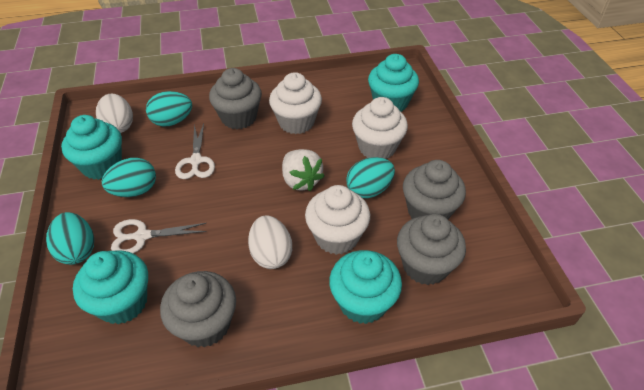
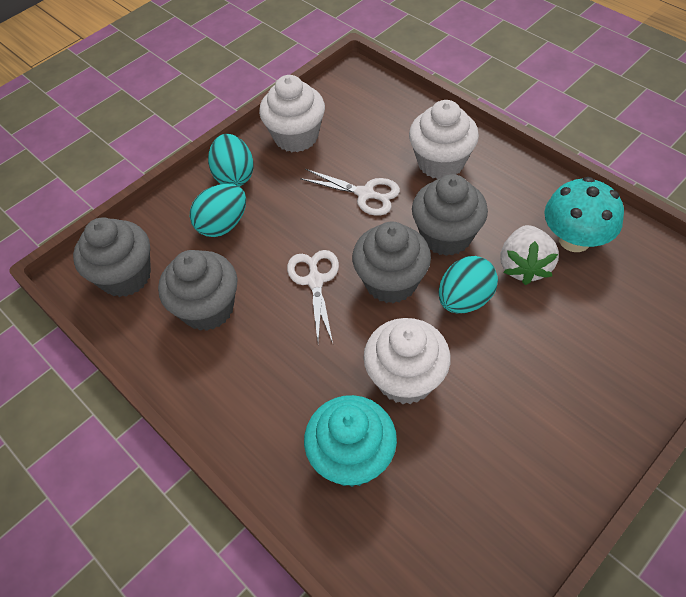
turquoise cupcake: 4 -> 1
turquoise egg: 4 -> 3
turquoise mushroom: 0 -> 1
white egg: 2 -> 0

